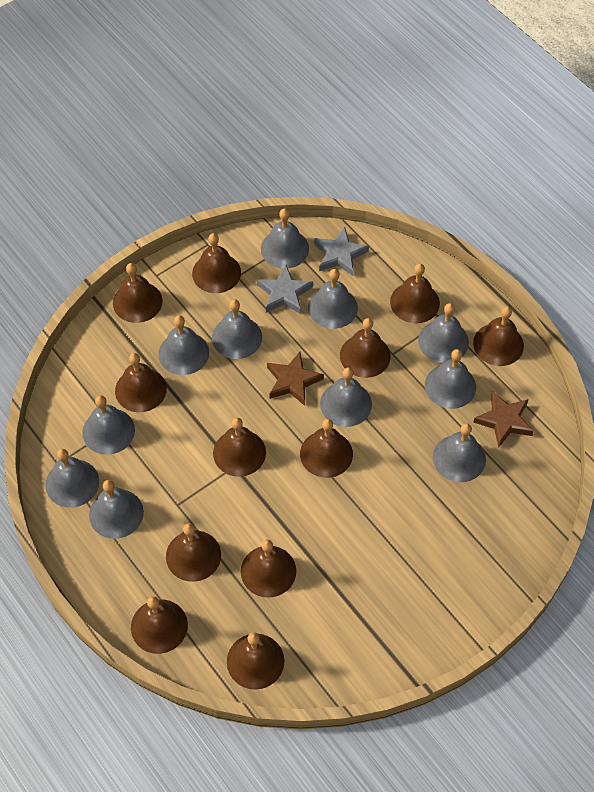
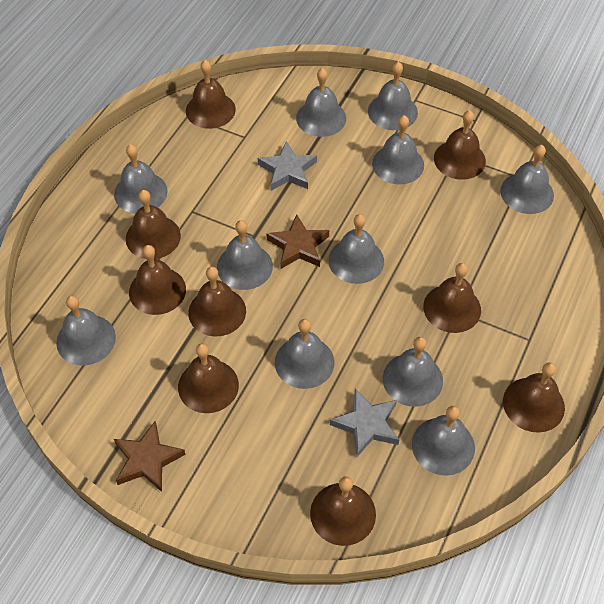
brown bell: 12 -> 9

